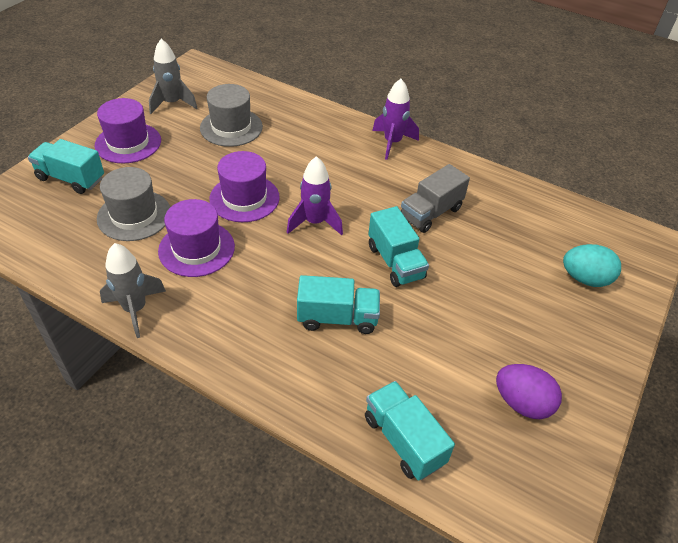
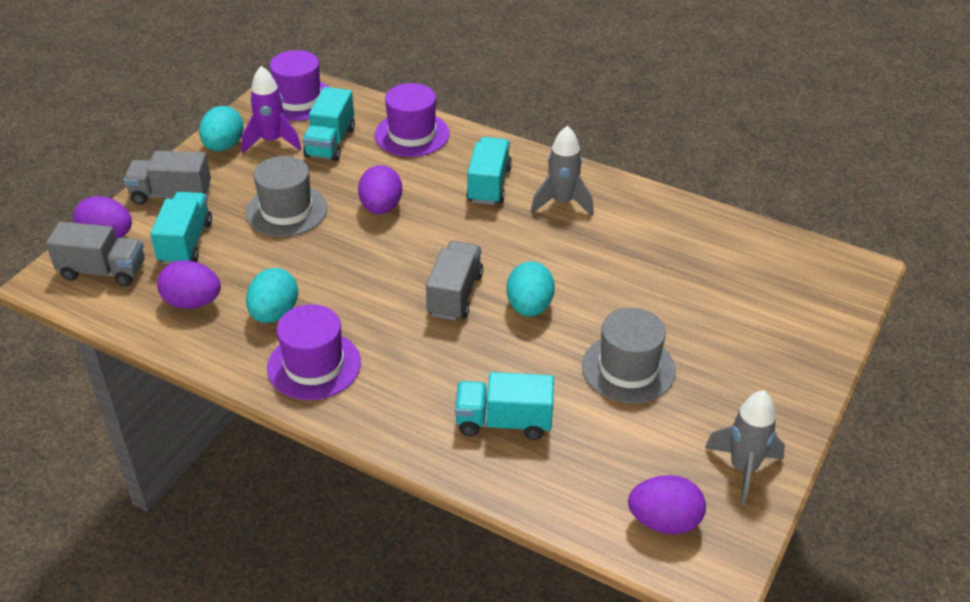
grey truck: 1 -> 3
purple egg: 1 -> 4
purple rocket: 2 -> 1
turquoise egg: 1 -> 3

